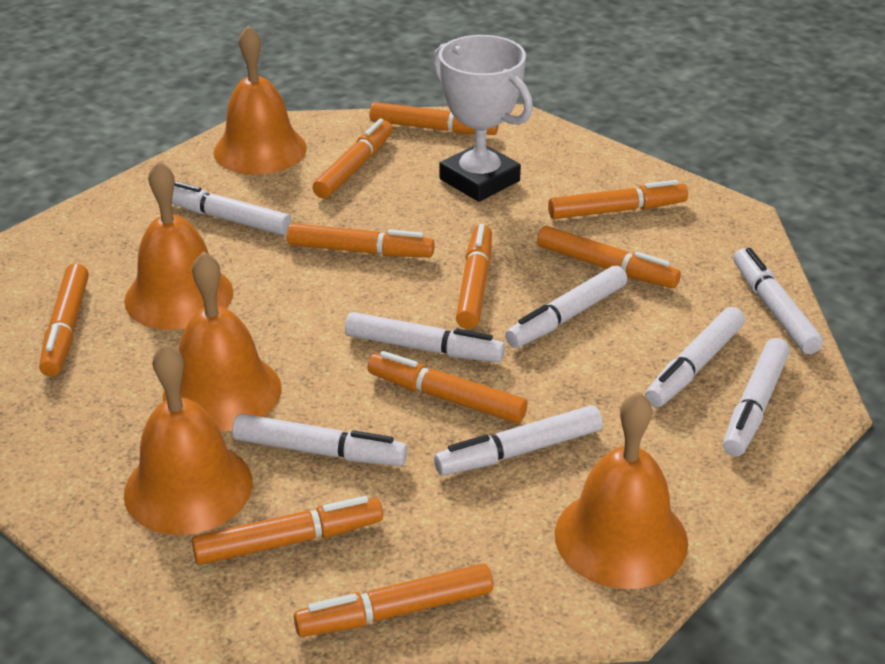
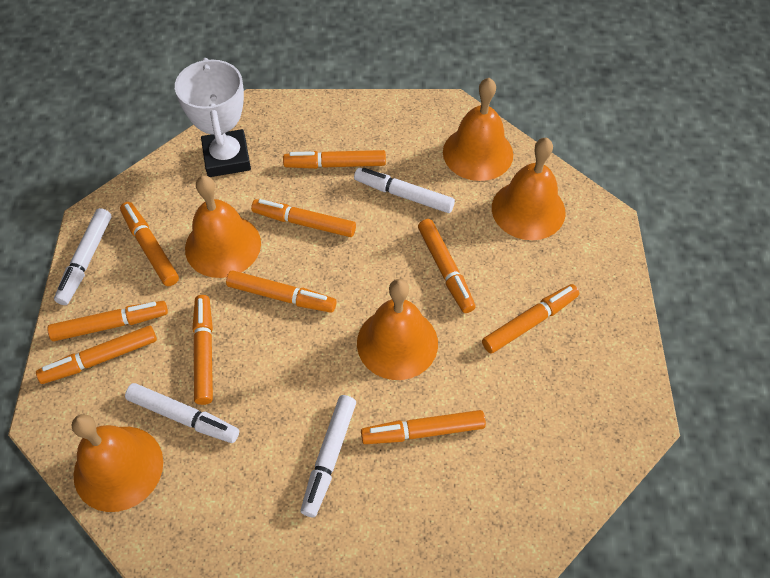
white marker: 8 -> 4

